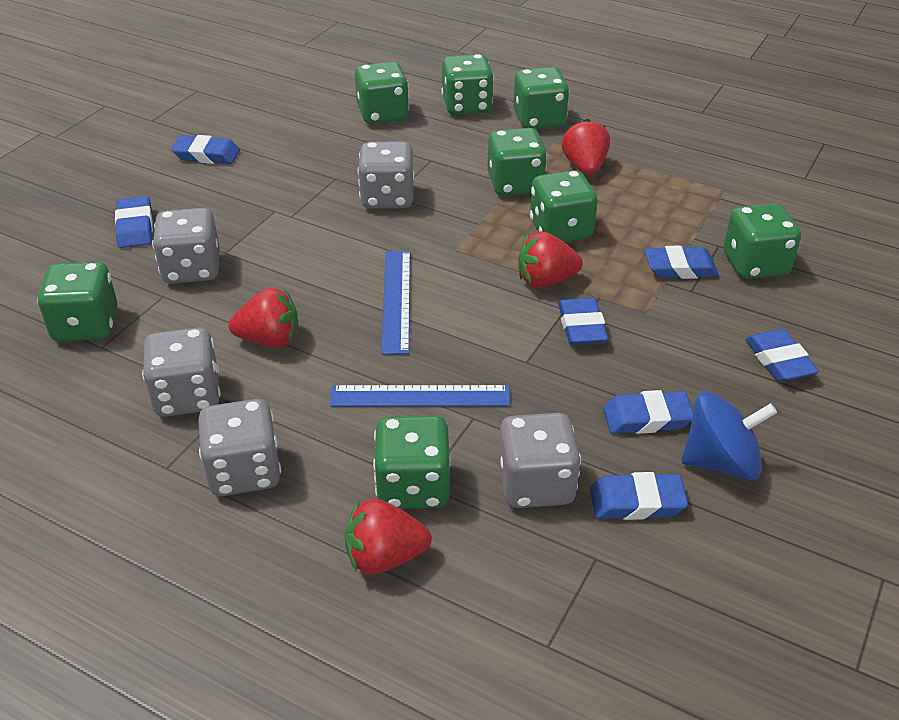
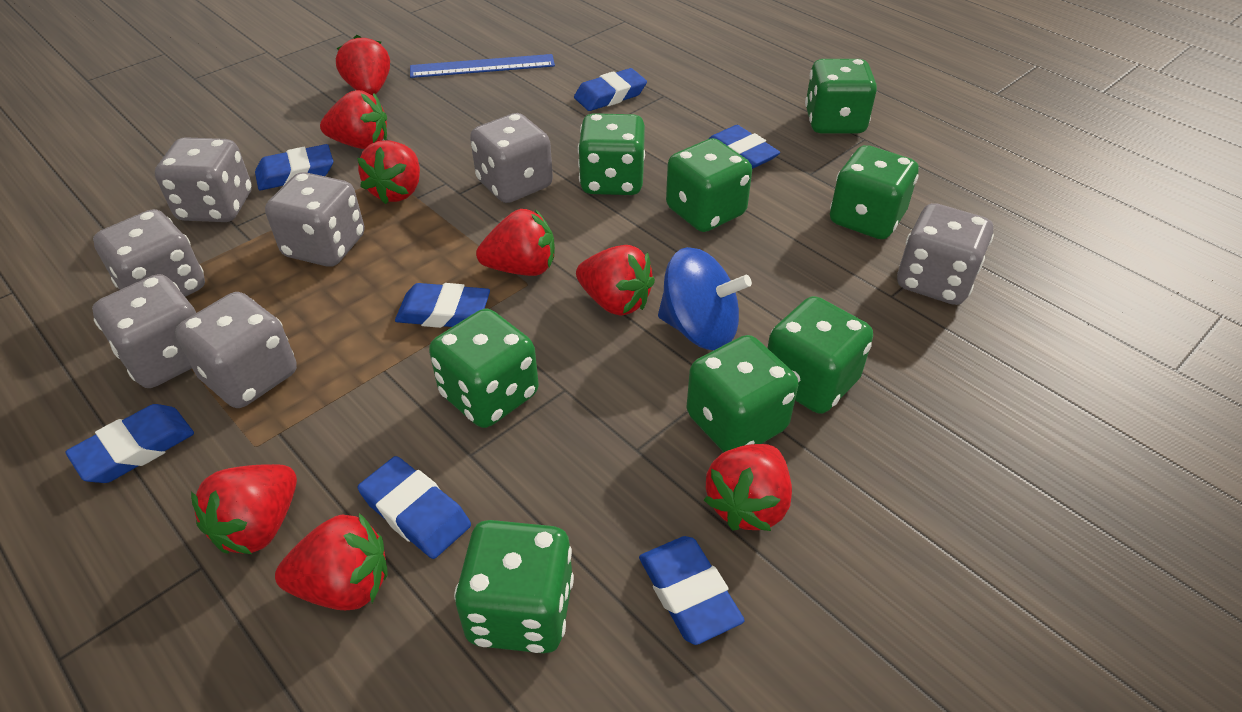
blue ruler: 2 -> 1
grey dice: 5 -> 7
red strawberry: 4 -> 8

